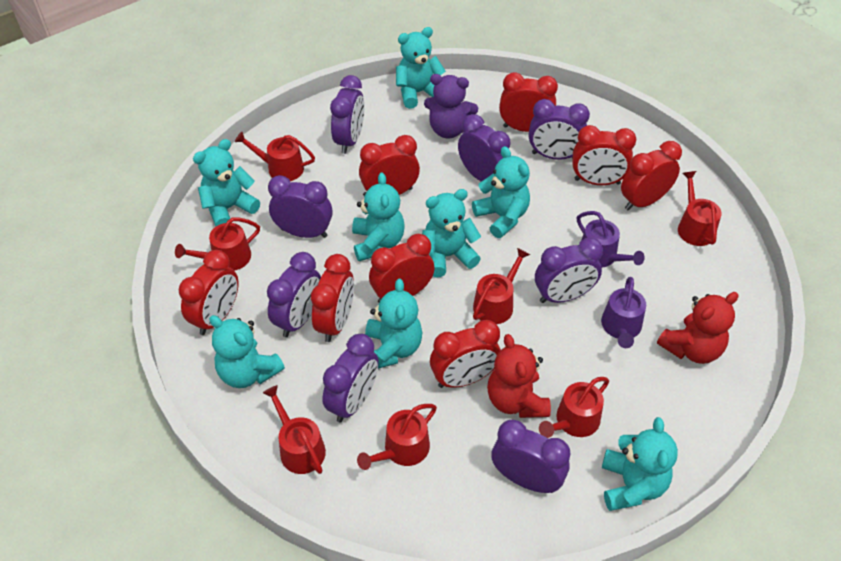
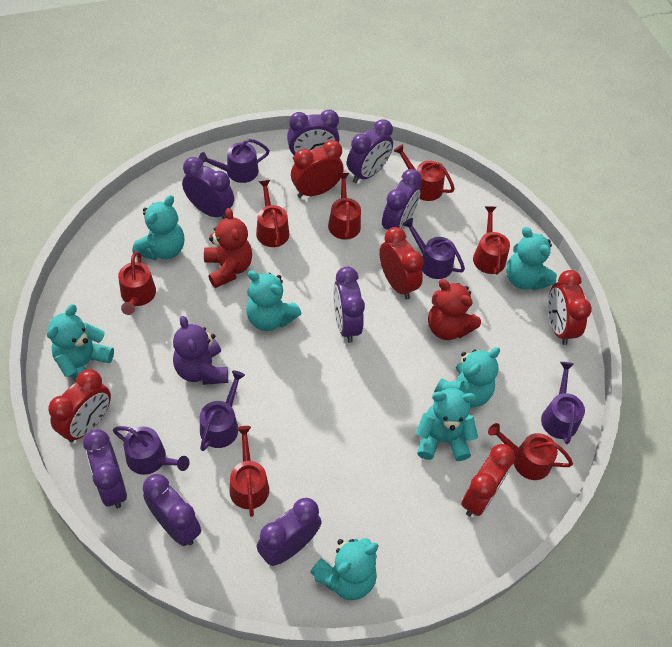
purple watering can: 2 -> 5
red clock: 8 -> 5
turquoise teddy bear: 8 -> 7

